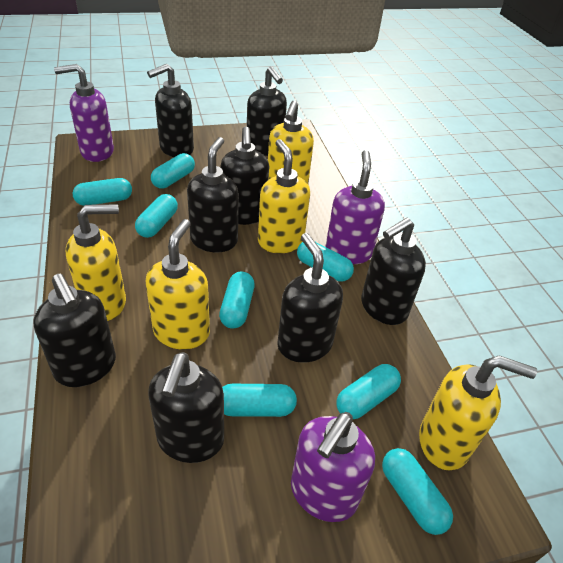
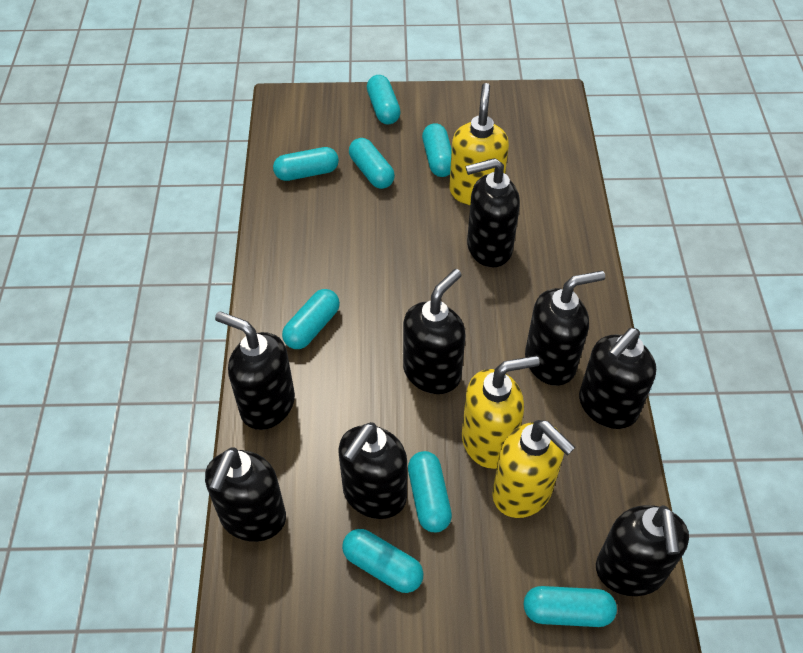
purple soap dispenser: 3 -> 0
yellow soap dispenser: 5 -> 3

